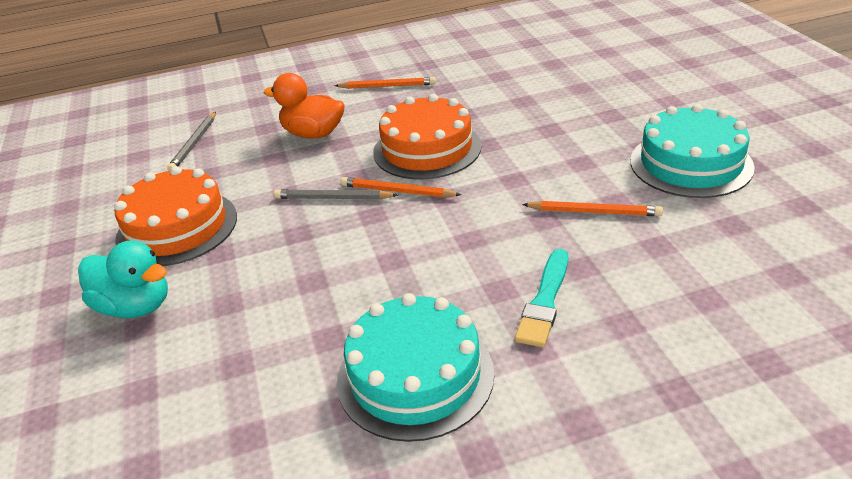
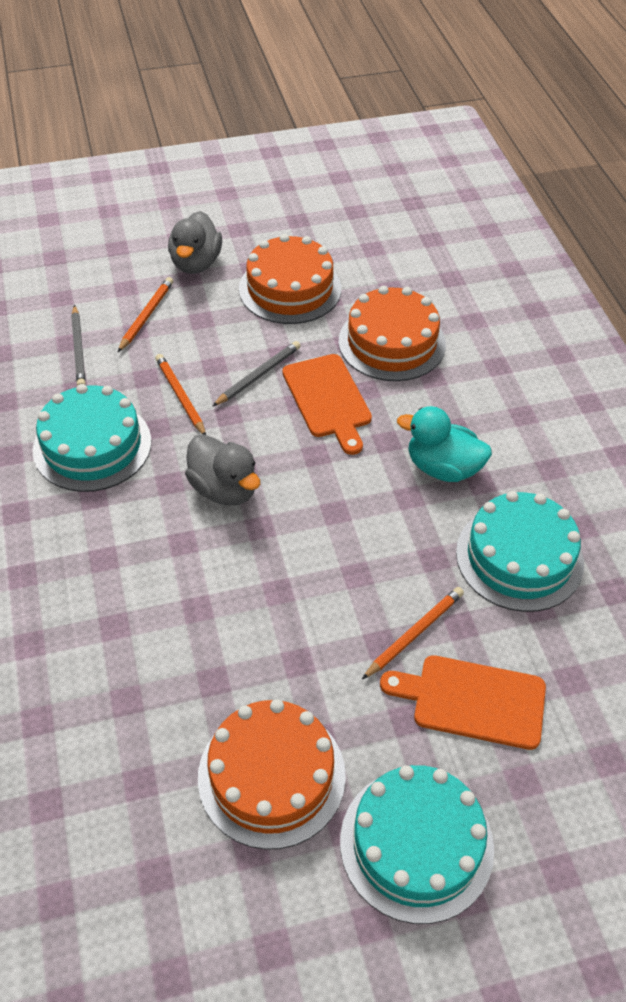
grey duck: 0 -> 2
orange cake: 2 -> 3
orange cutting board: 0 -> 2
orange duck: 1 -> 0
turquoise brush: 1 -> 0
turquoise cake: 2 -> 3

